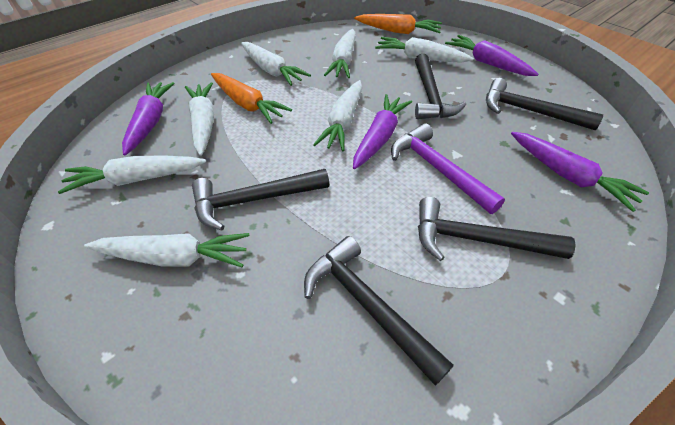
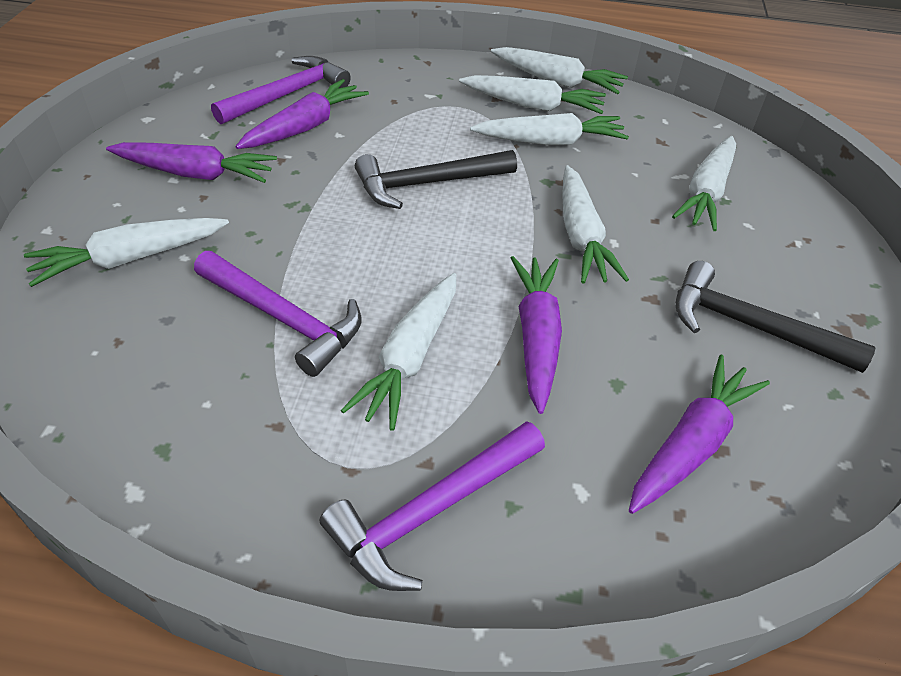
black hammer: 5 -> 2
orange carrot: 2 -> 0
purple hammer: 1 -> 3

